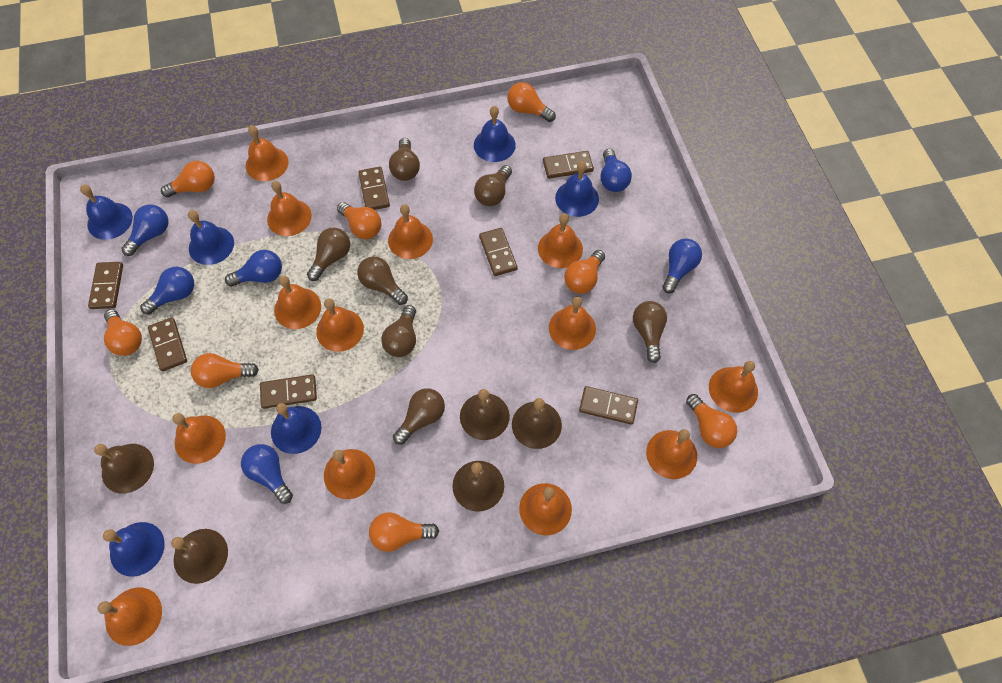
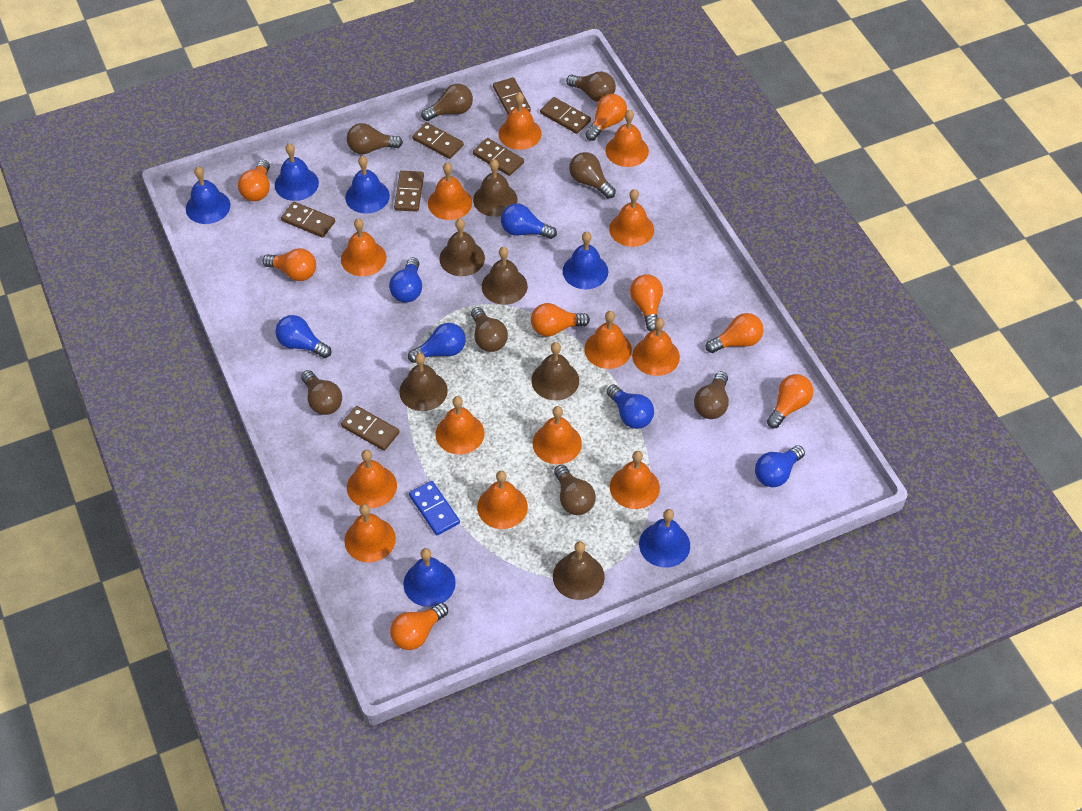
blue domino: 0 -> 1
brown bell: 5 -> 6
brown light bulb: 7 -> 8

